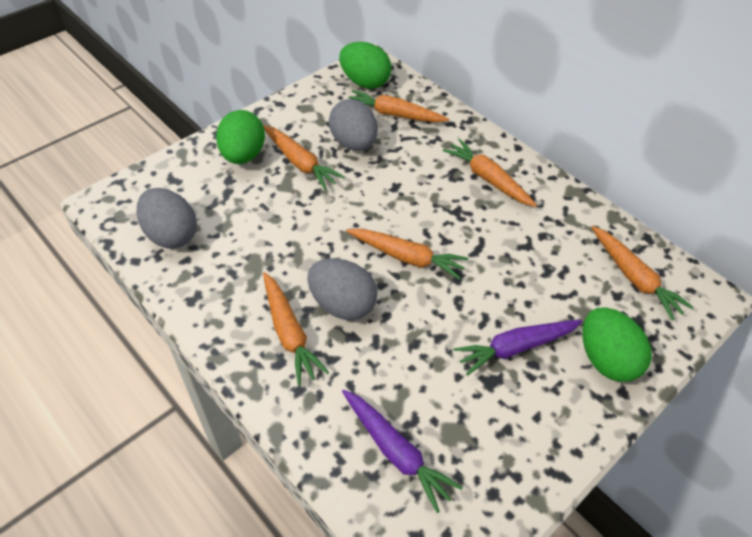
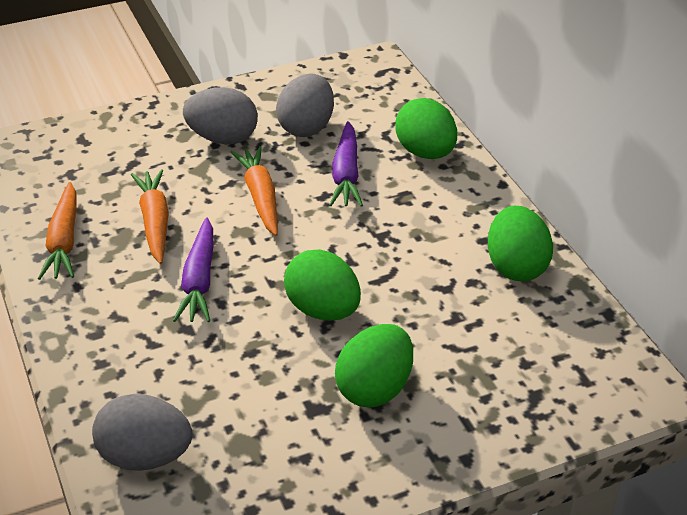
green egg: 3 -> 4
orange carrot: 6 -> 3

